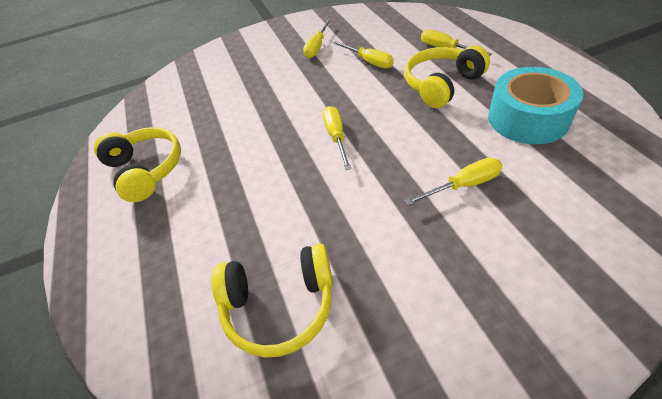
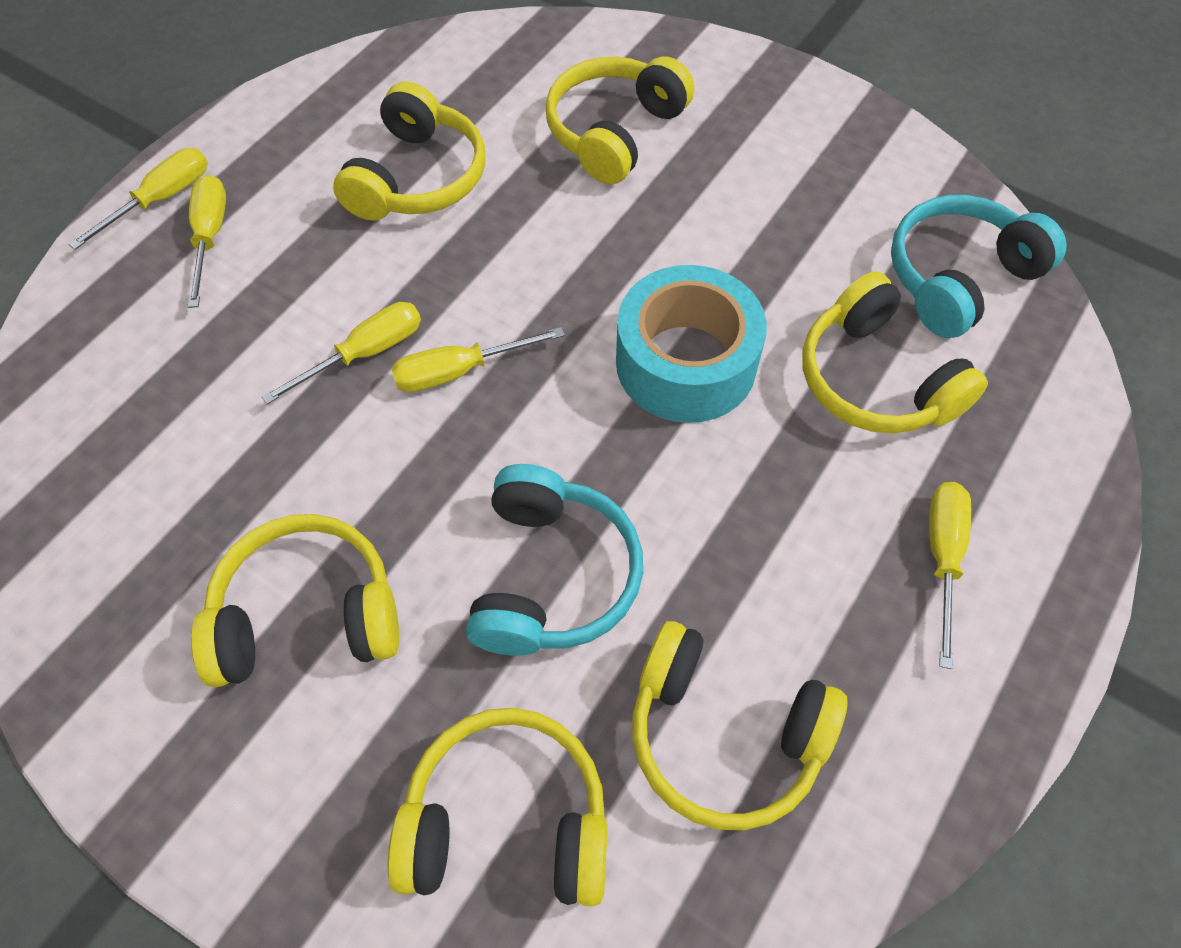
turquoise headphones: 0 -> 2
yellow headphones: 3 -> 6

